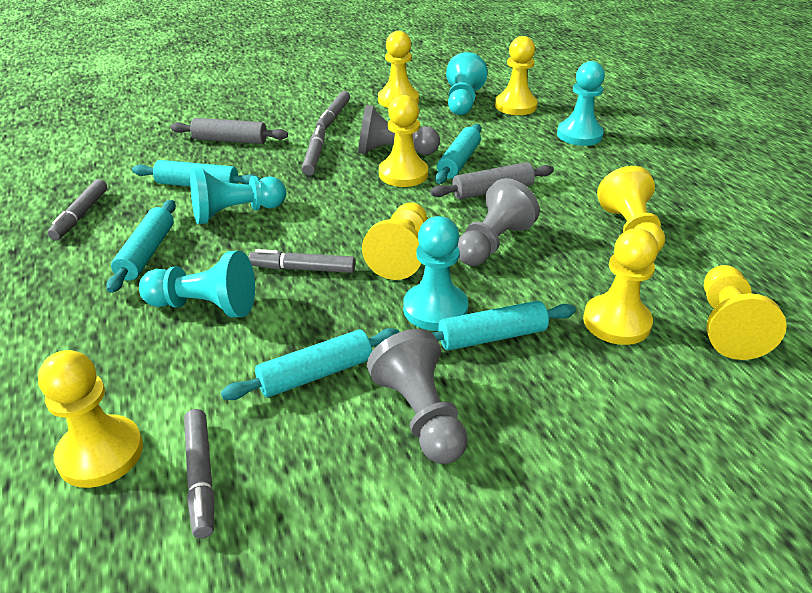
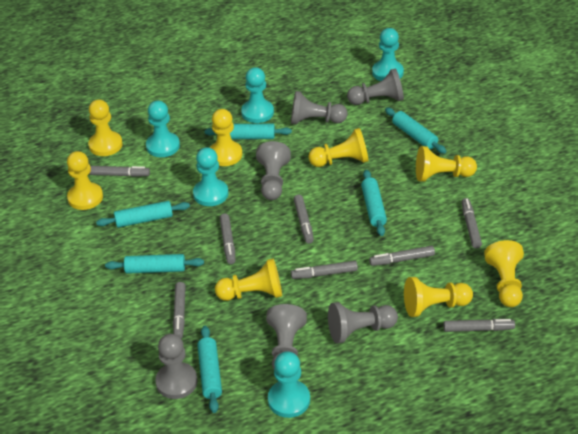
grey marker: 5 -> 8
grey pawn: 3 -> 6
grey rolling pin: 2 -> 0
turquoise rolling pin: 5 -> 6

